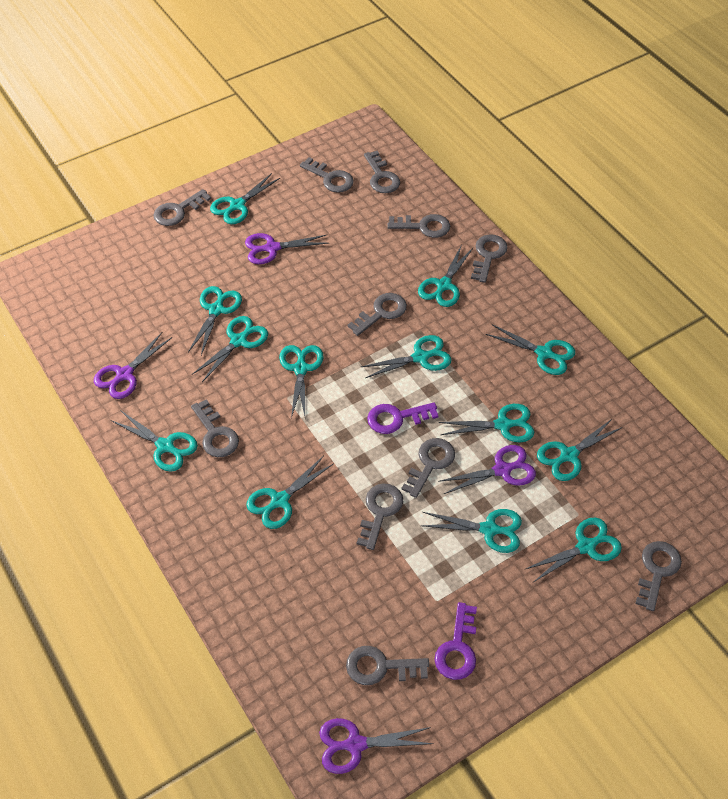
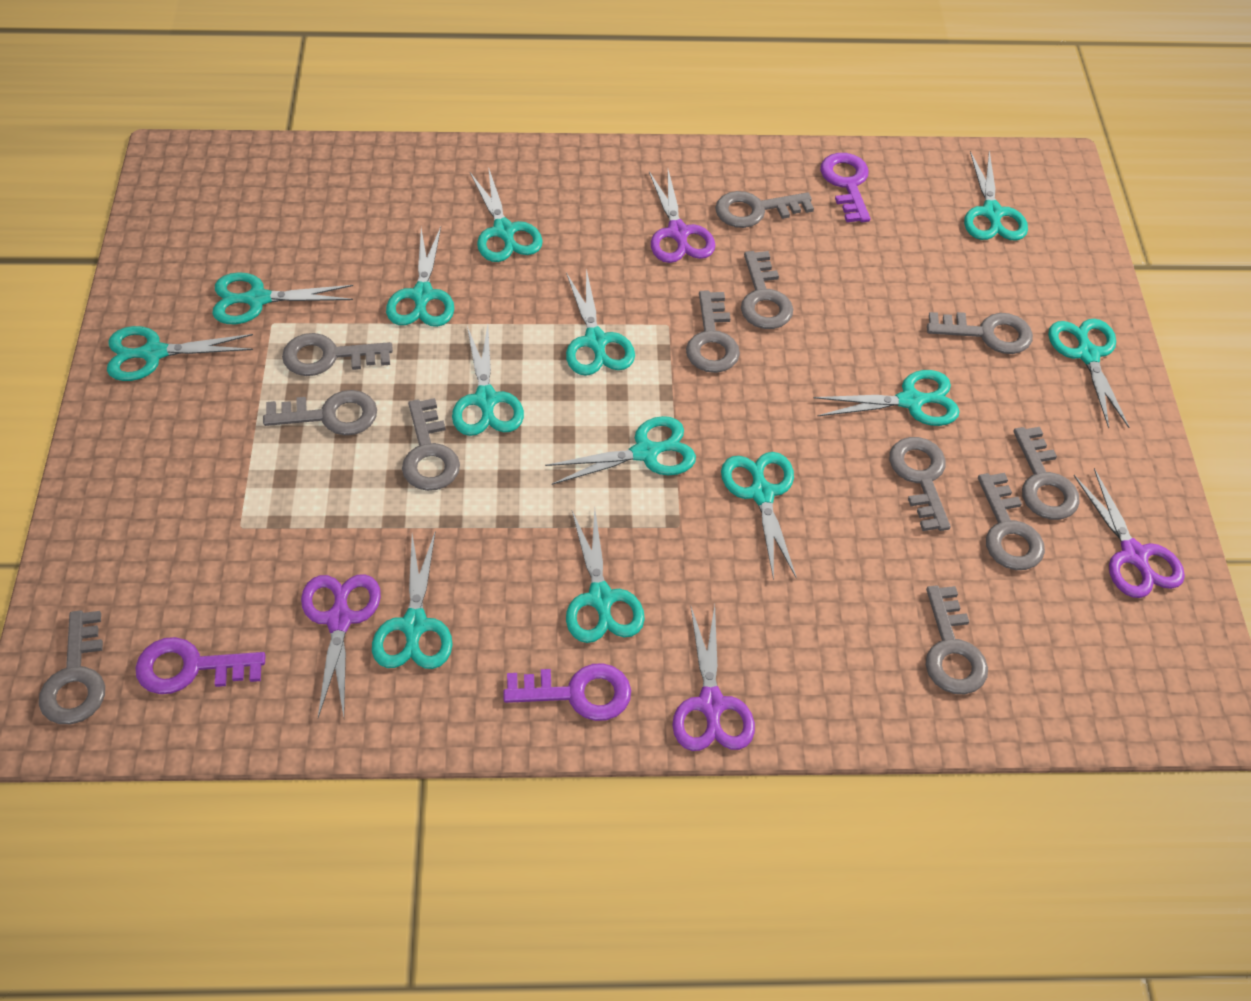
grey key: 11 -> 12
purple key: 2 -> 3

